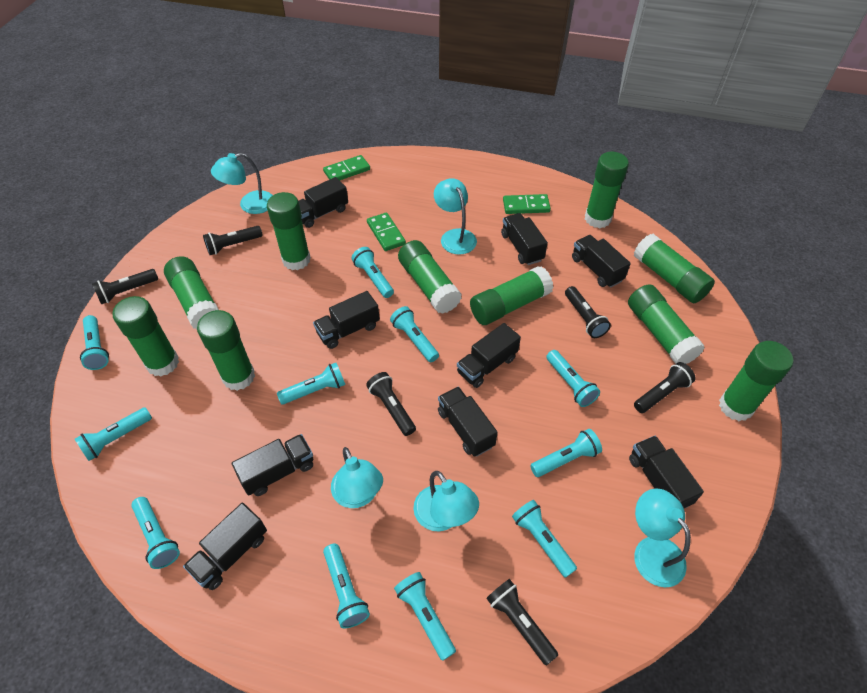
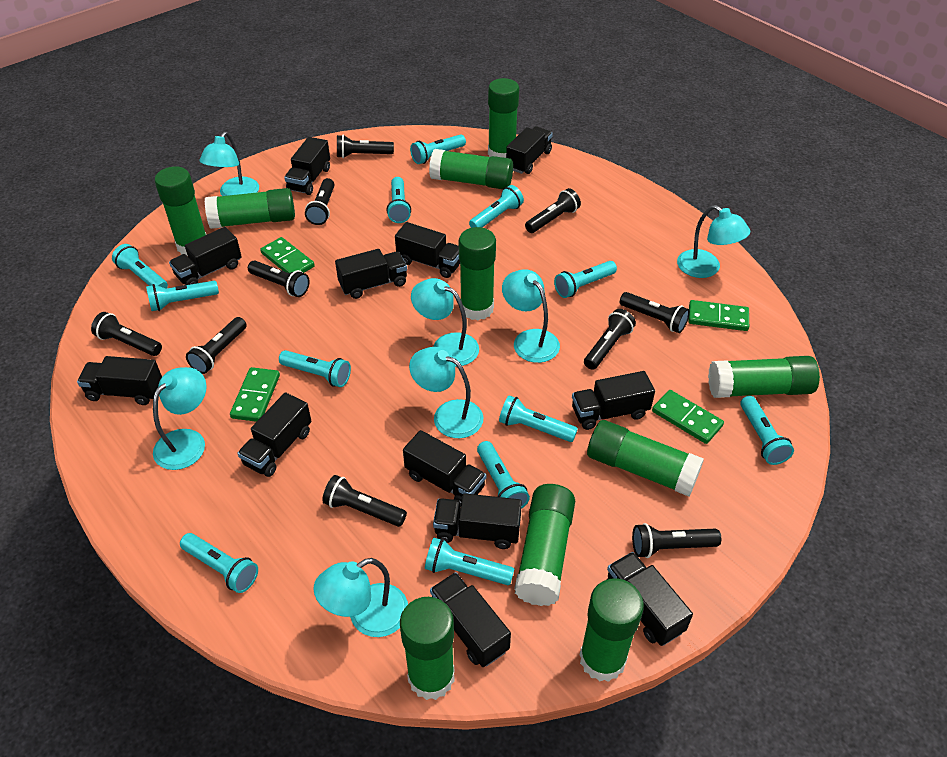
black flashlight: 6 -> 10
black truck: 9 -> 12
green domino: 3 -> 4
turquoise flashlight: 11 -> 12
turquoise lamp: 5 -> 7

